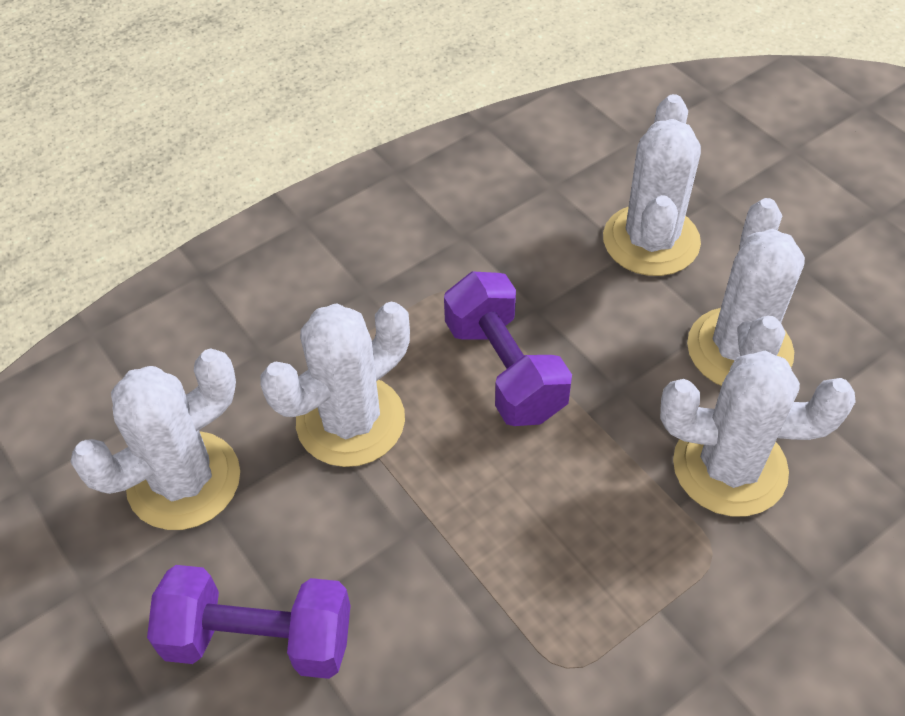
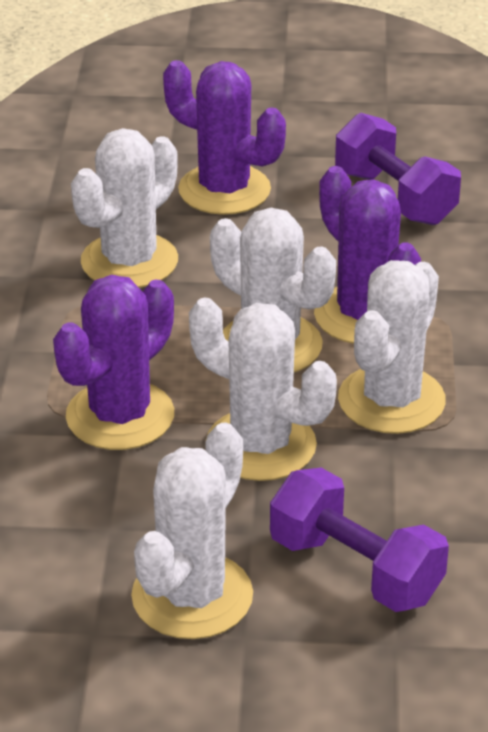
purple cactus: 0 -> 3

